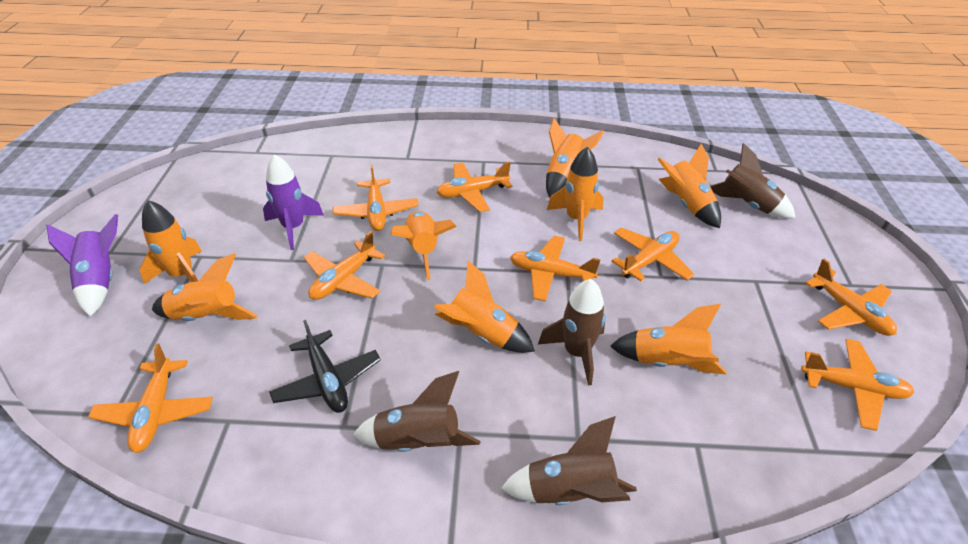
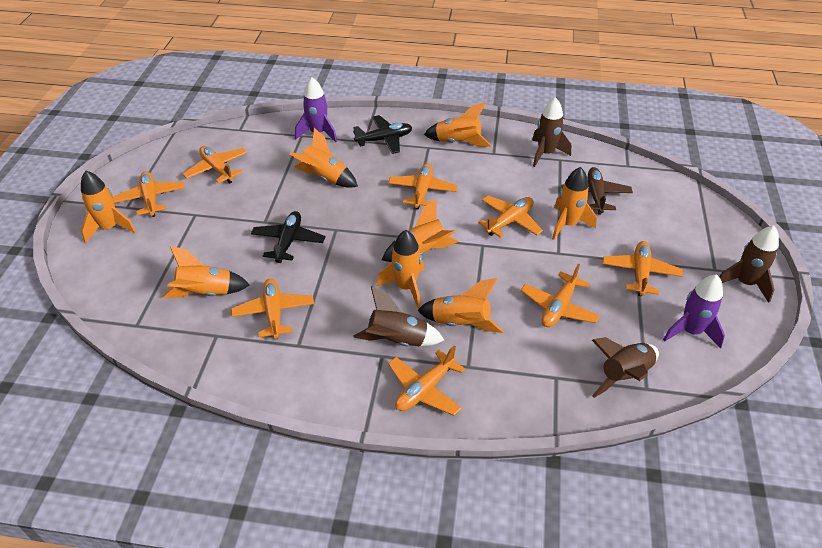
black plane: 1 -> 2
brown plane: 0 -> 1

